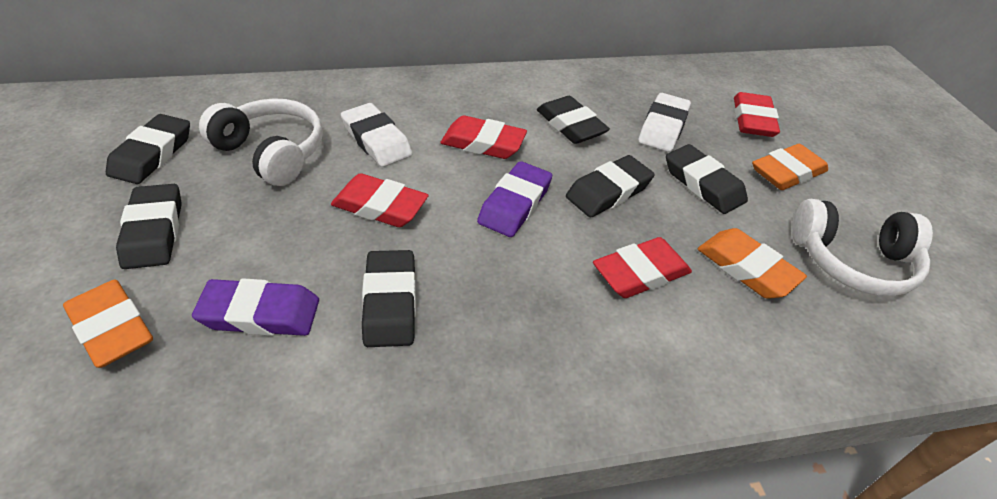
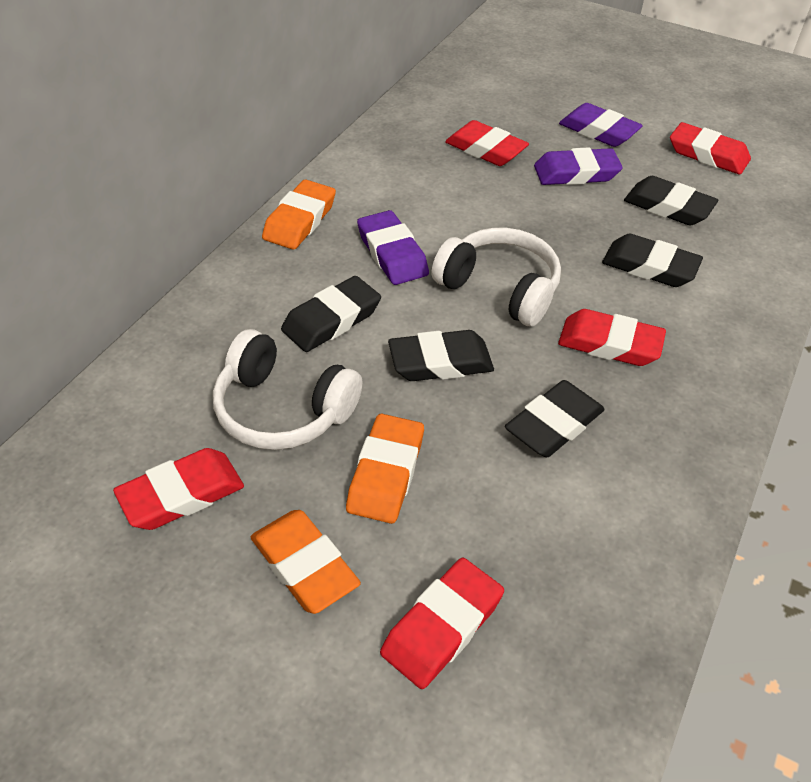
black eraser: 6 -> 5
purple eraser: 2 -> 3
red eraser: 4 -> 5
white eraser: 2 -> 0

